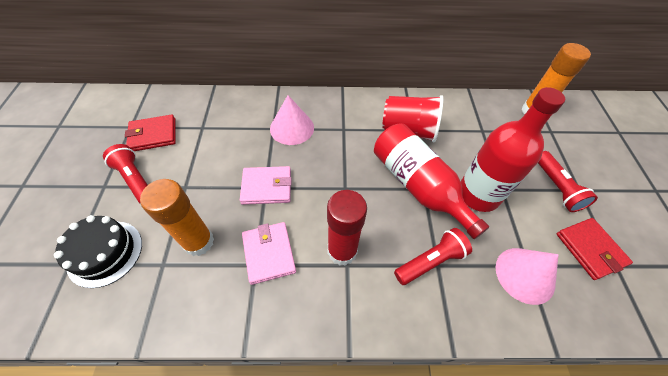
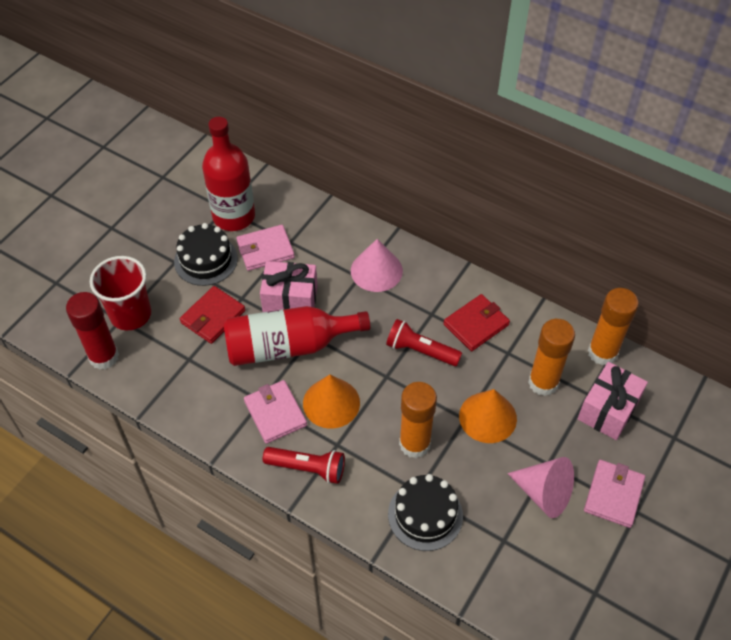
black cake: 1 -> 2
orange cone: 0 -> 2
orange glue stick: 2 -> 3
pink gift: 0 -> 2
pink wallet: 2 -> 3
red flashlight: 3 -> 2

